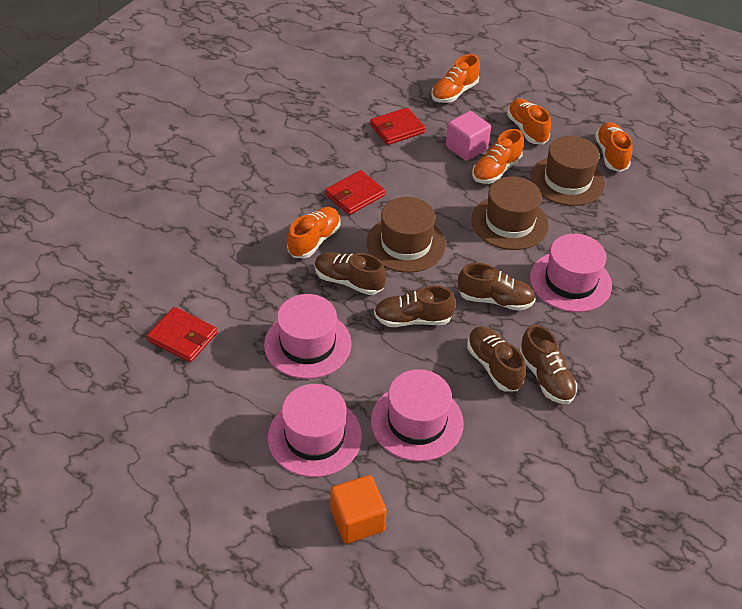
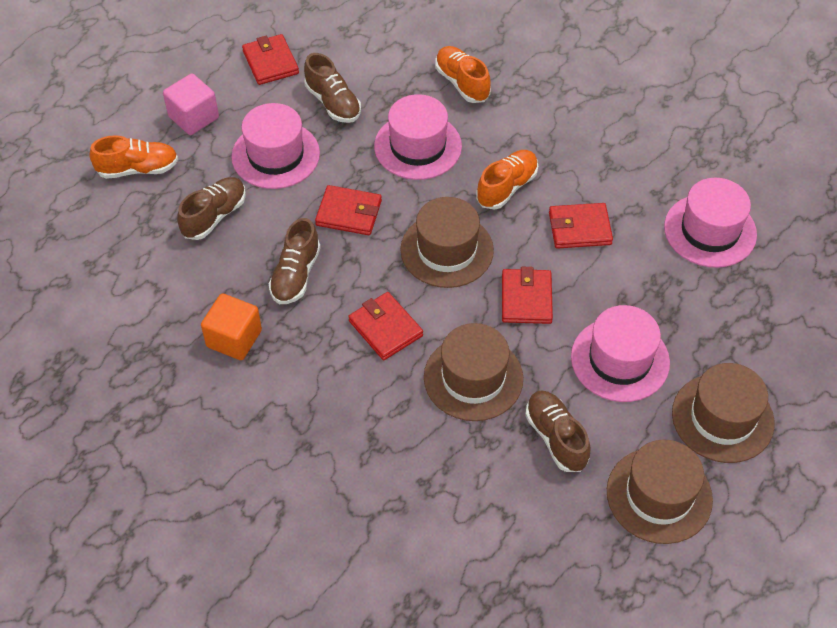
brown hat: 3 -> 4
brown shoe: 5 -> 4
orange shoe: 5 -> 3
red wallet: 3 -> 5

